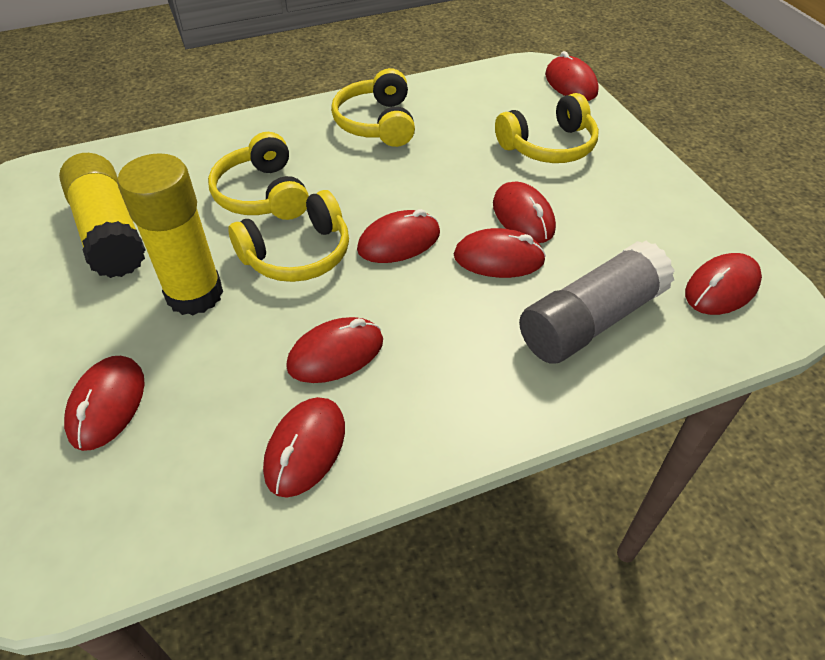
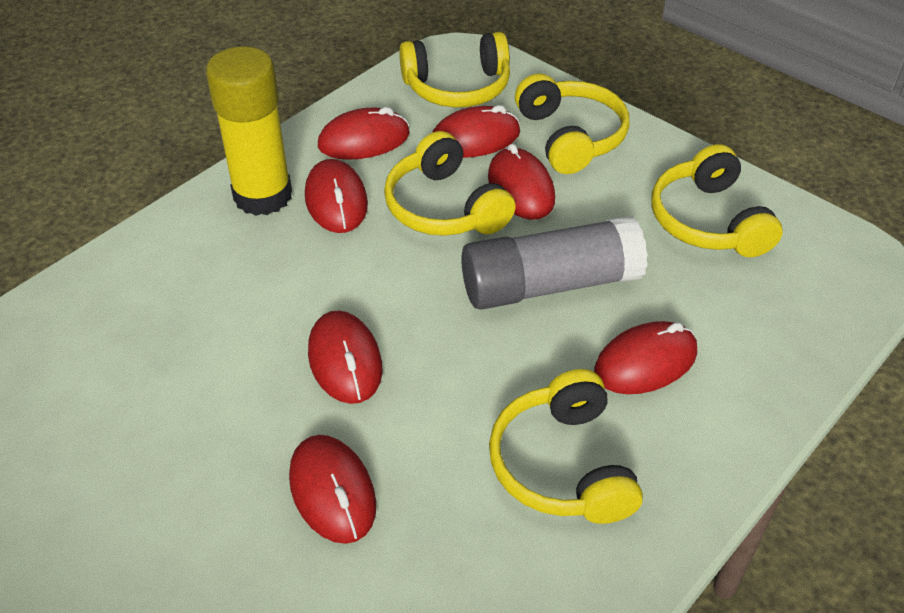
red mouse: 8 -> 7
yellow glue stick: 2 -> 1
yellow headphones: 4 -> 5

